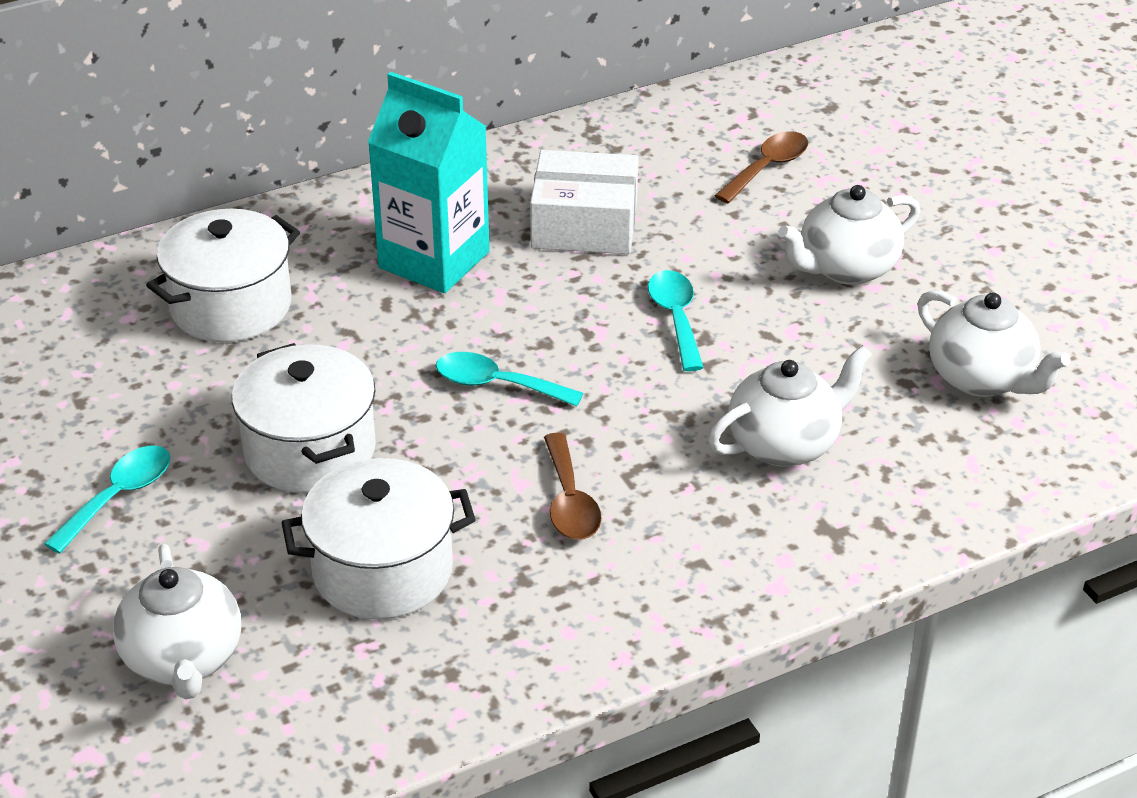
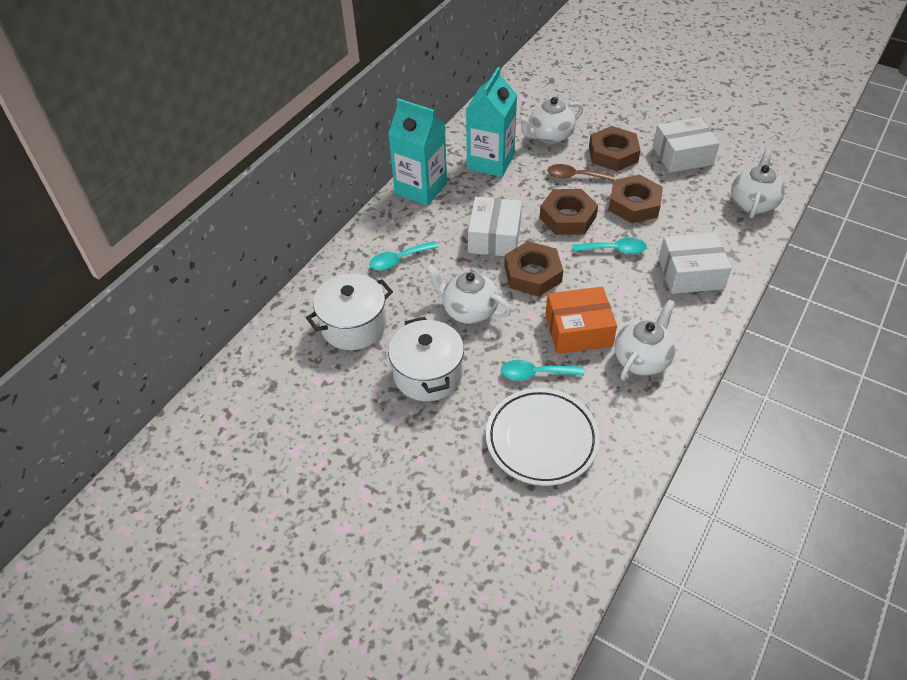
brown nut: 0 -> 4
brown spoon: 2 -> 1
orange box: 0 -> 1
turquoise carton: 1 -> 2
white box: 1 -> 3
white plate: 0 -> 1
white pot: 3 -> 2

